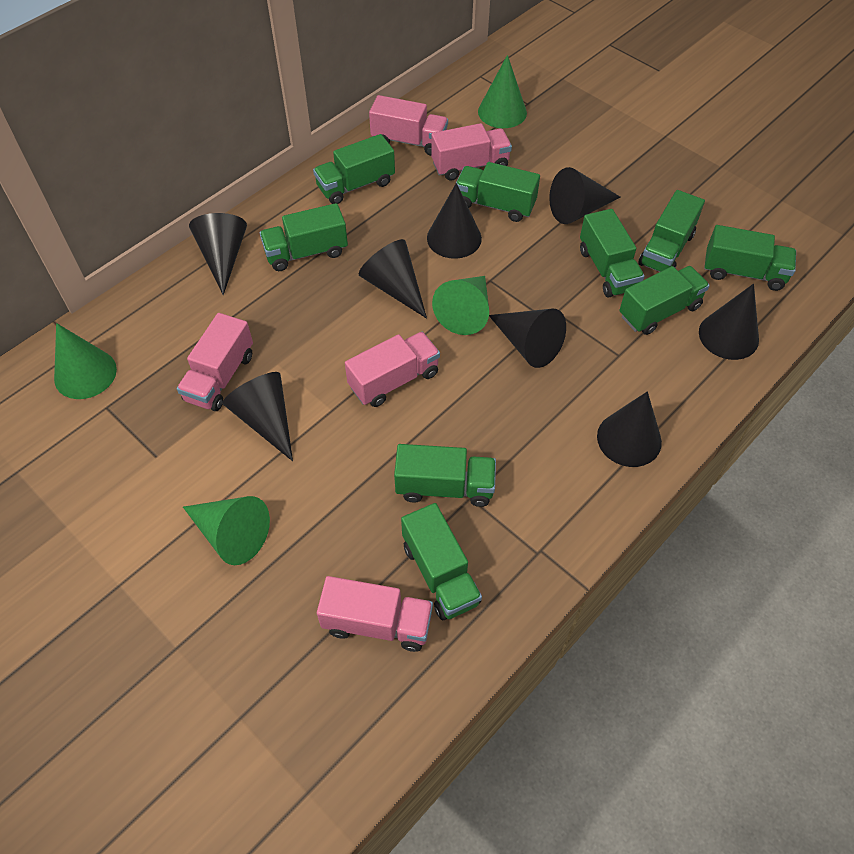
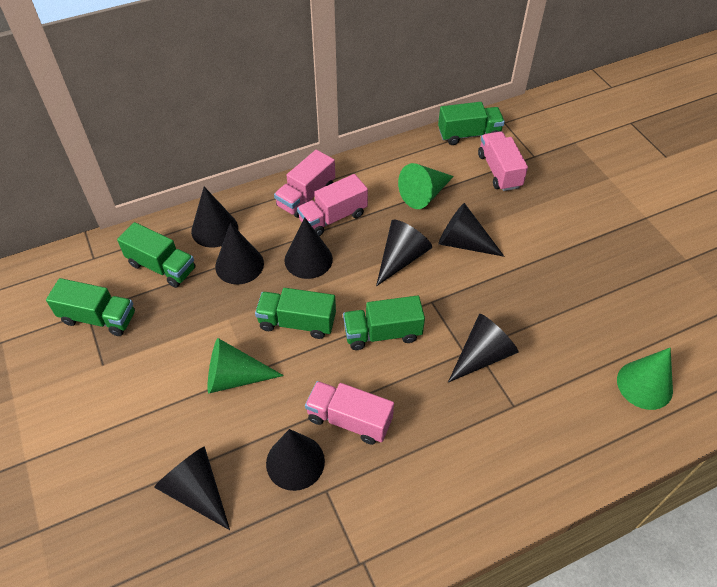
green cone: 4 -> 3
green truck: 9 -> 5
pink truck: 5 -> 4

